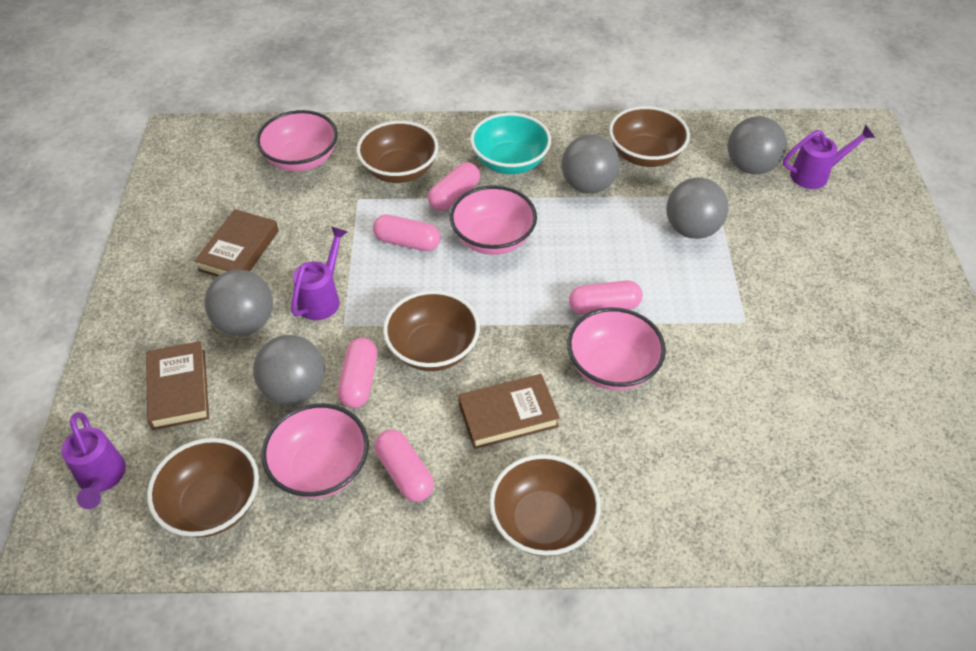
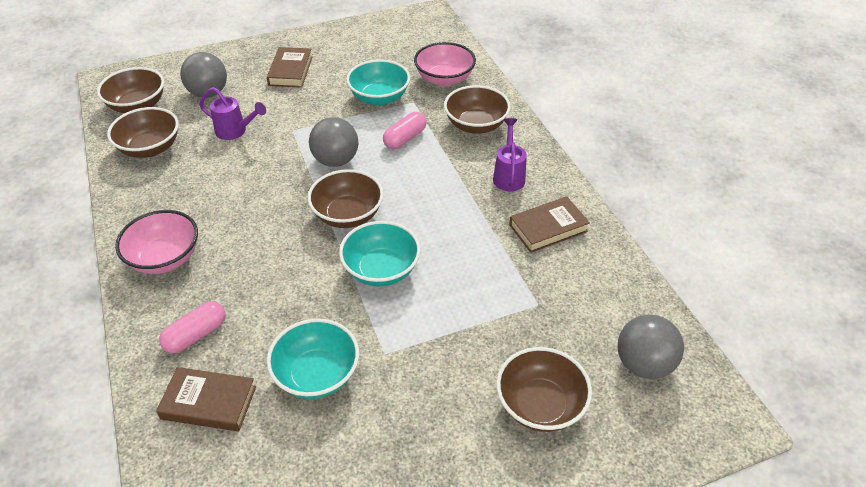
grey ball: 5 -> 3
pink bowl: 4 -> 2
pink capsule: 5 -> 2
purple watering can: 3 -> 2
turquoise bowl: 1 -> 3

